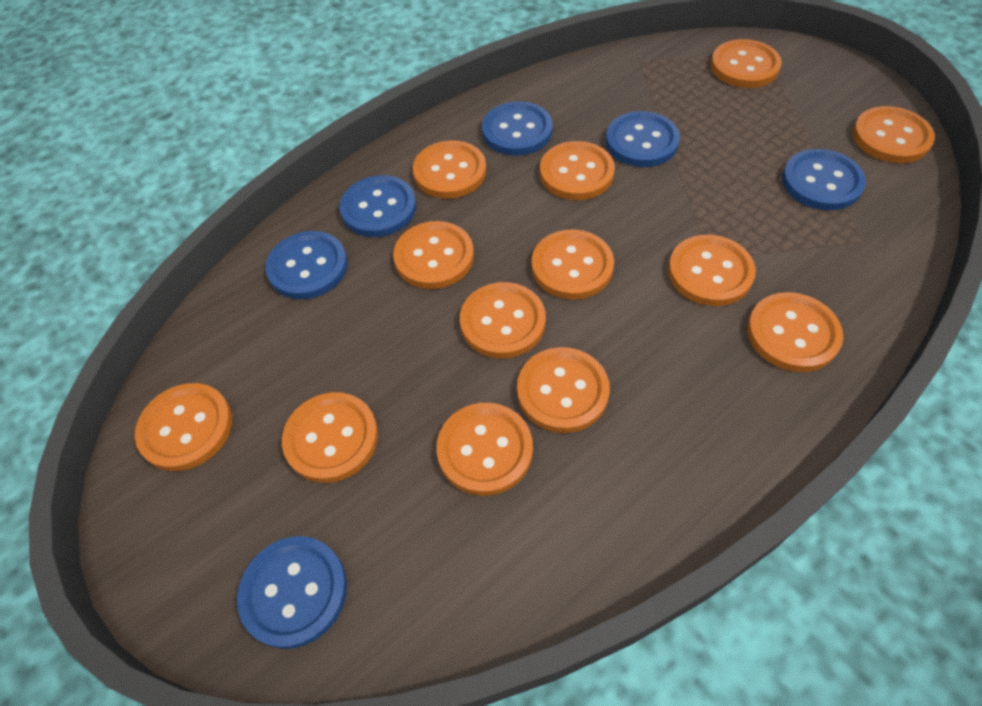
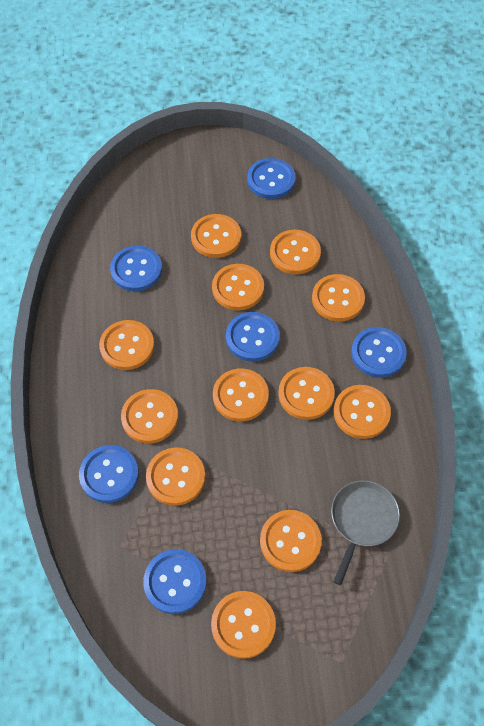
grey pan: 0 -> 1
orange button: 13 -> 12

